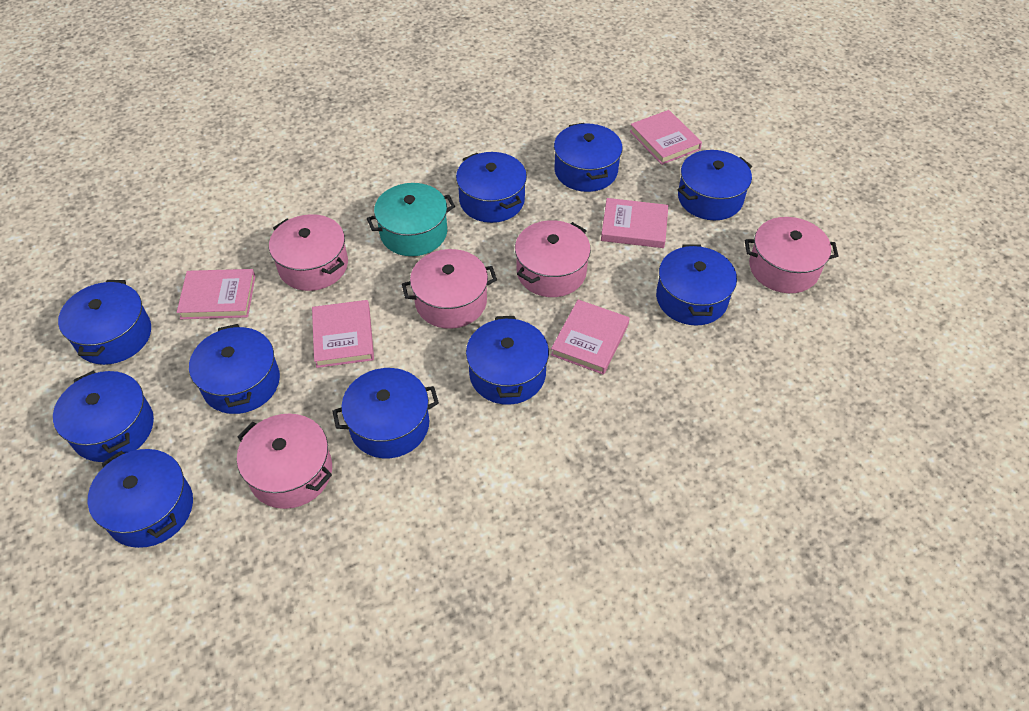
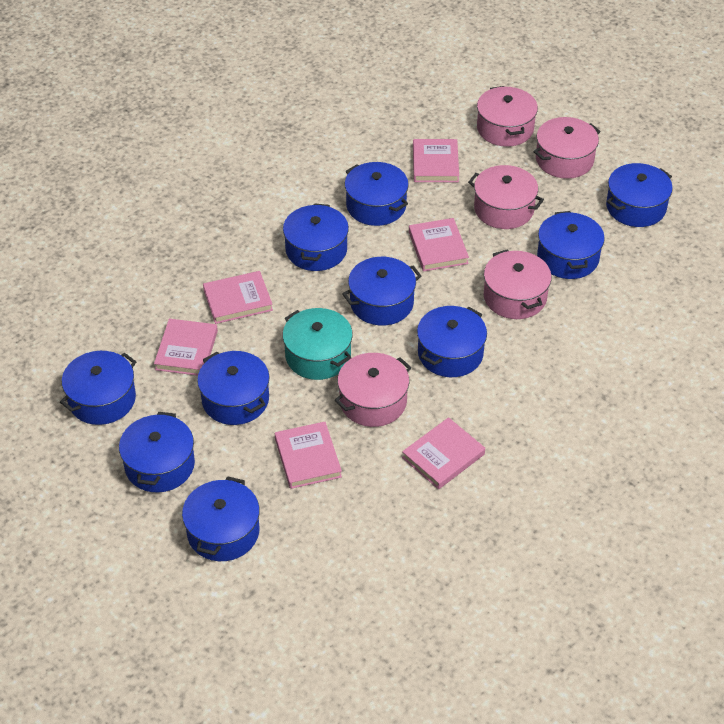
pink book: 5 -> 6

